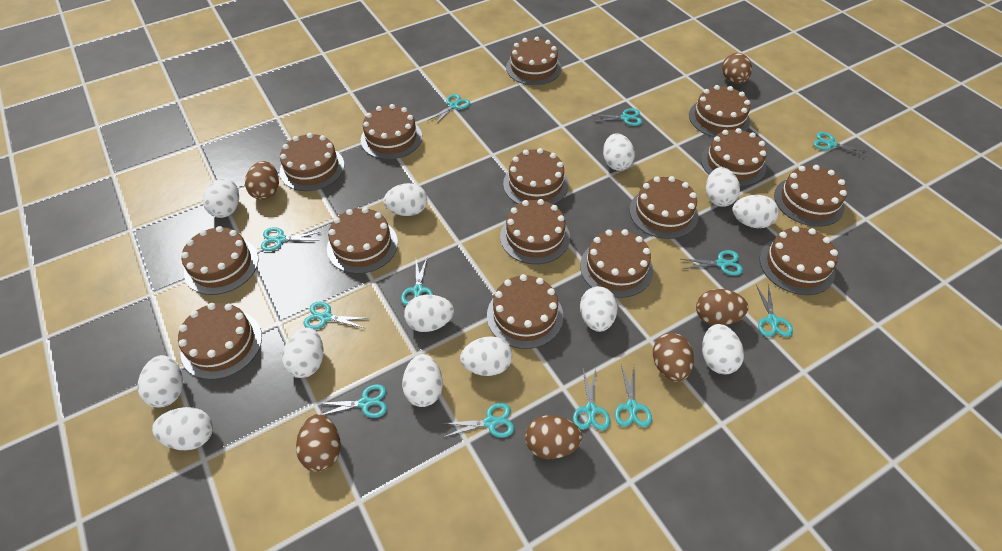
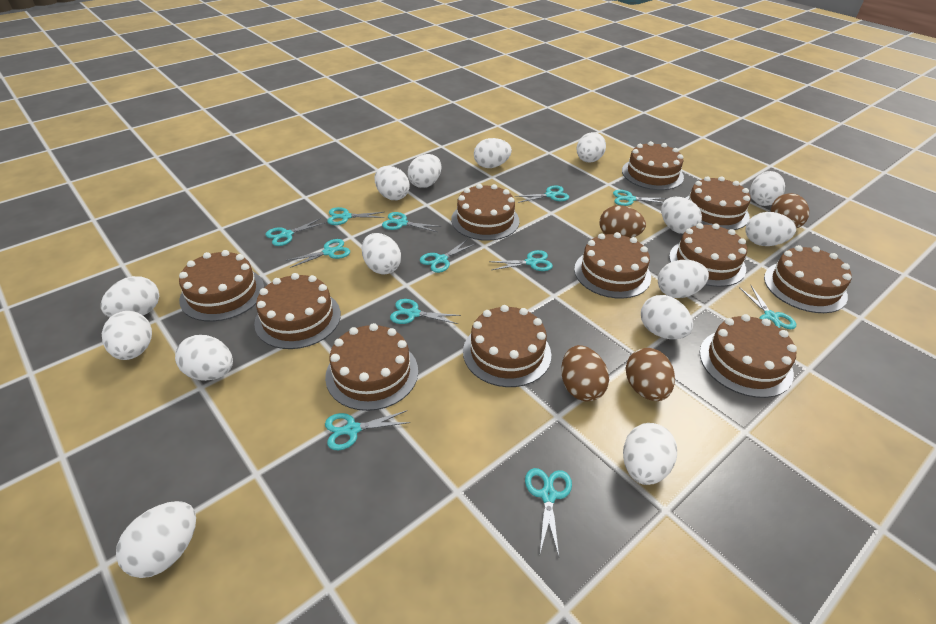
brown cake: 15 -> 11
brown egg: 6 -> 4
white egg: 13 -> 15

